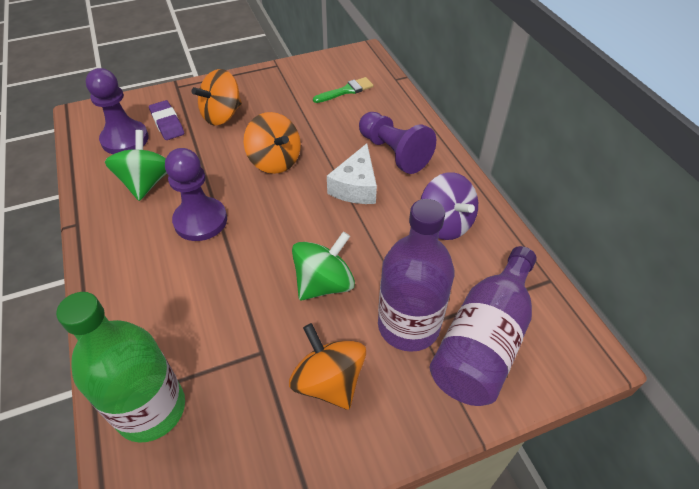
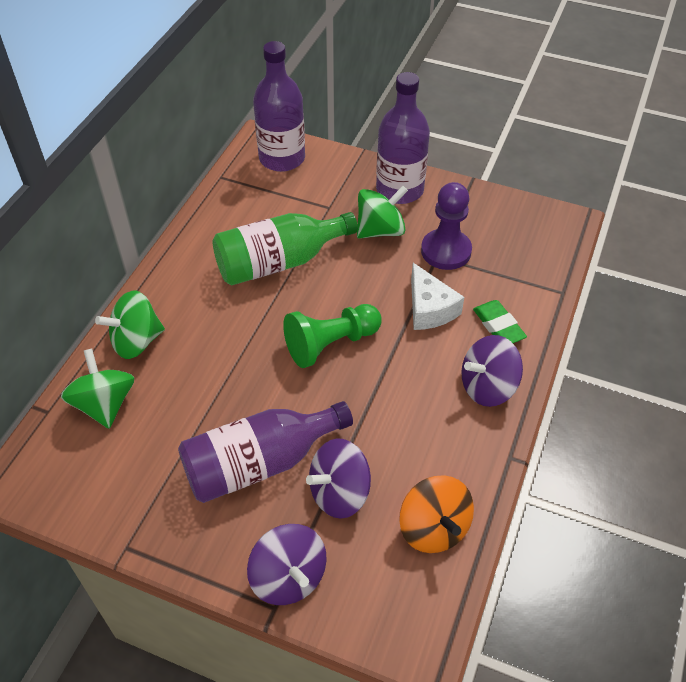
green brush: 1 -> 0
green eraser: 0 -> 1
green pawn: 0 -> 1
green spinning top: 2 -> 3
orange spinning top: 3 -> 1
purple bottle: 2 -> 3
purple eraser: 1 -> 0
purple pawn: 3 -> 1
purple spinning top: 1 -> 3

